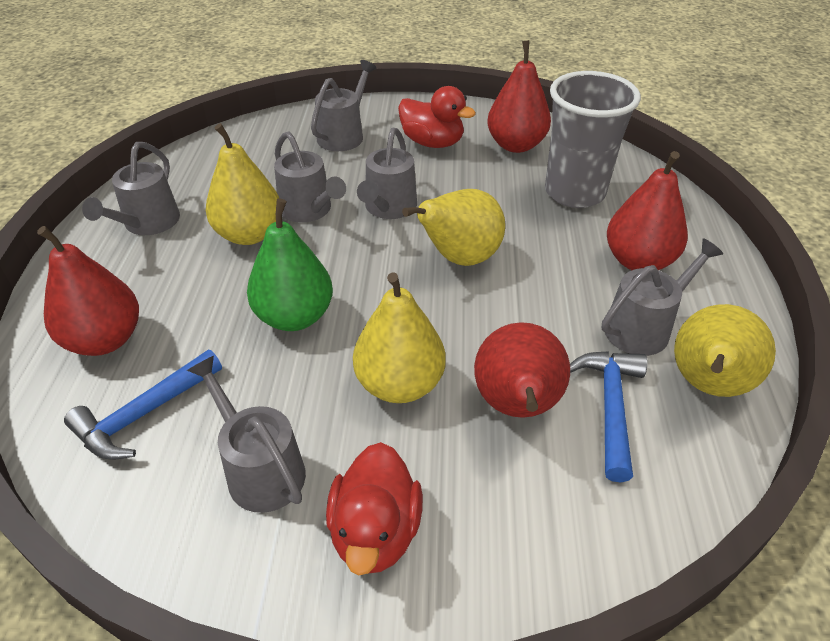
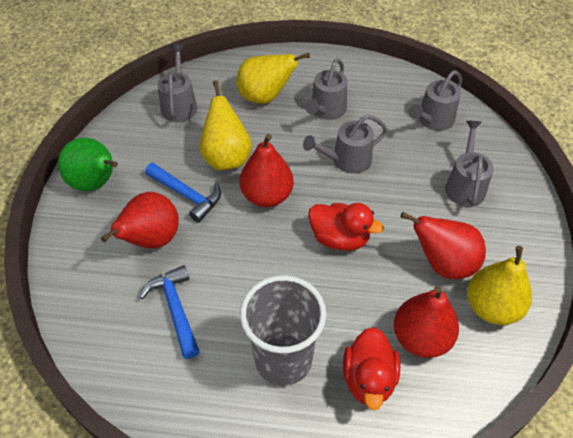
grey watering can: 6 -> 5
yellow pear: 4 -> 3

